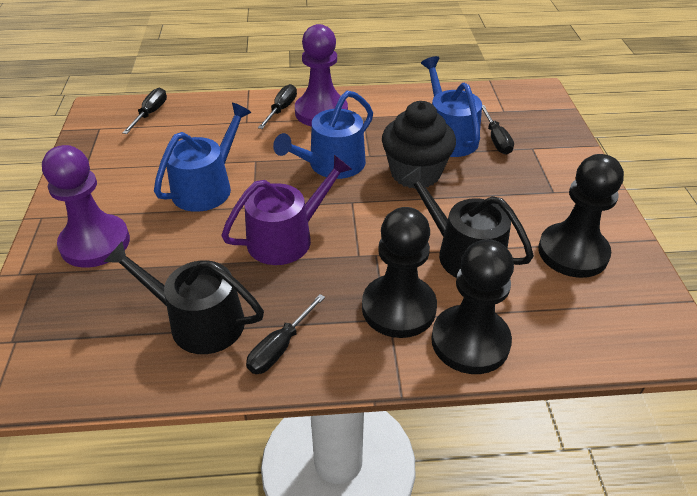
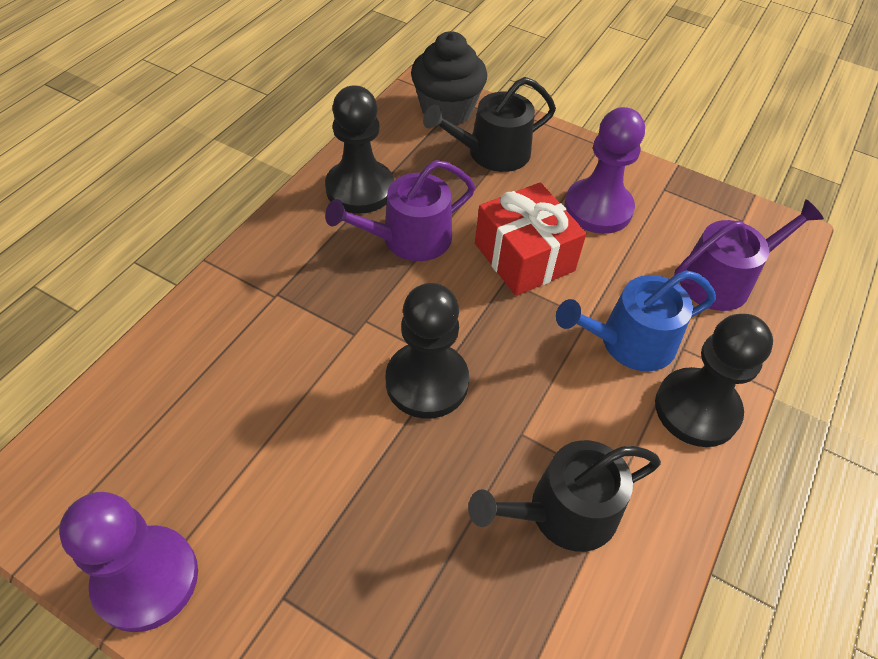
black screwdriver: 4 -> 0
blue watering can: 3 -> 1
purple watering can: 1 -> 2
red gift: 0 -> 1

